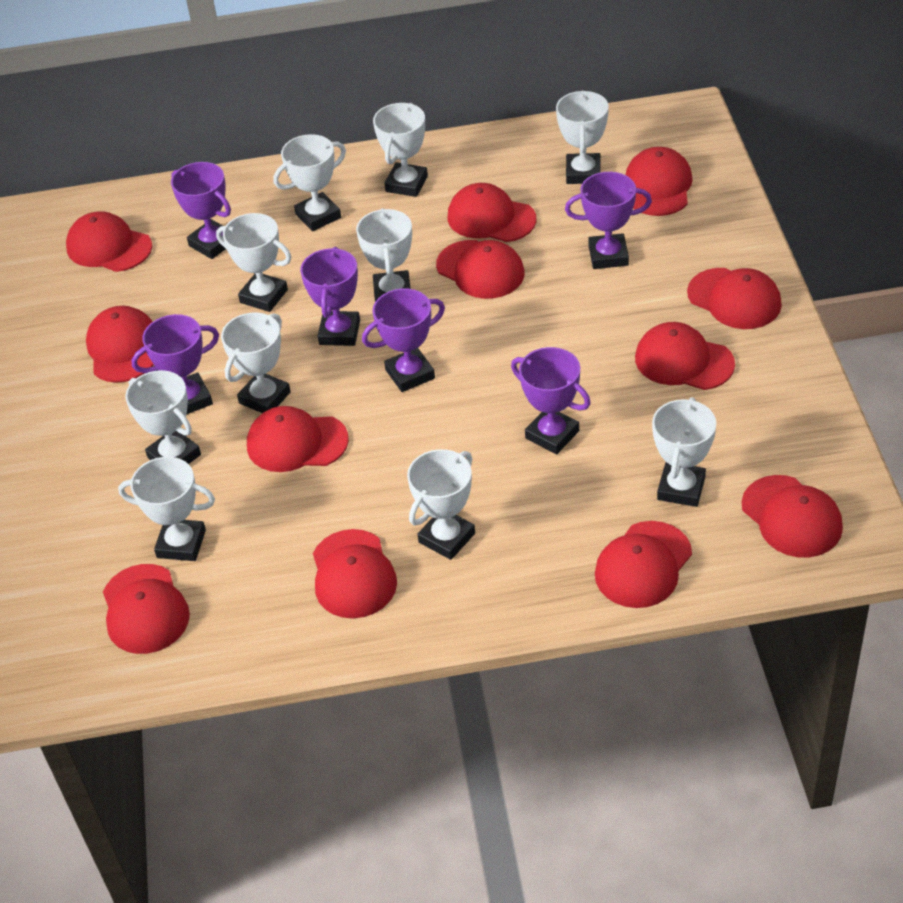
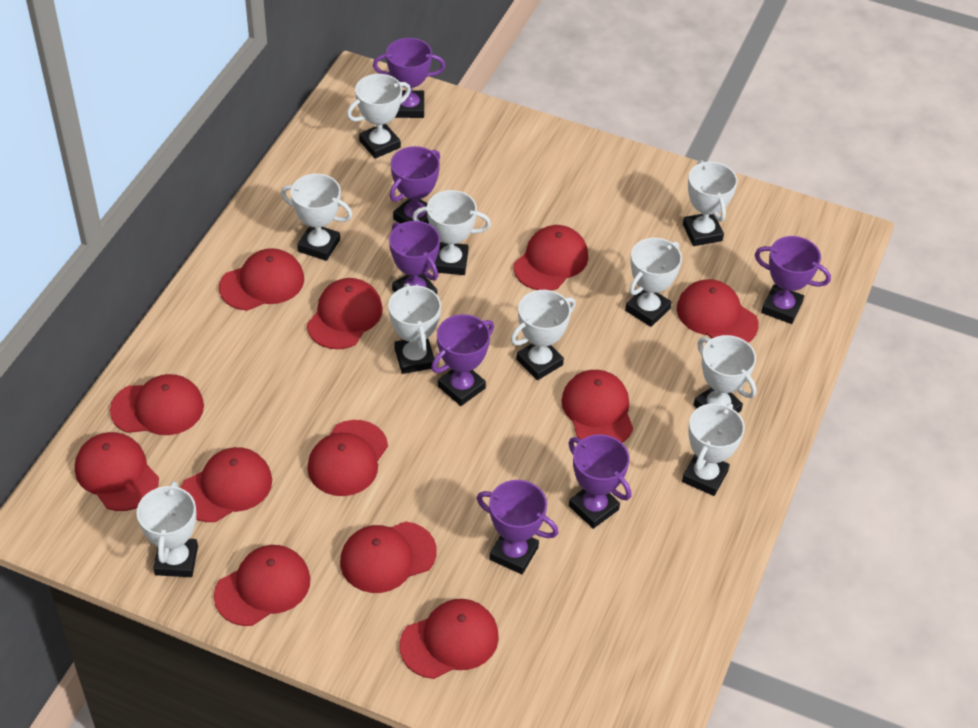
purple trophy: 6 -> 7

